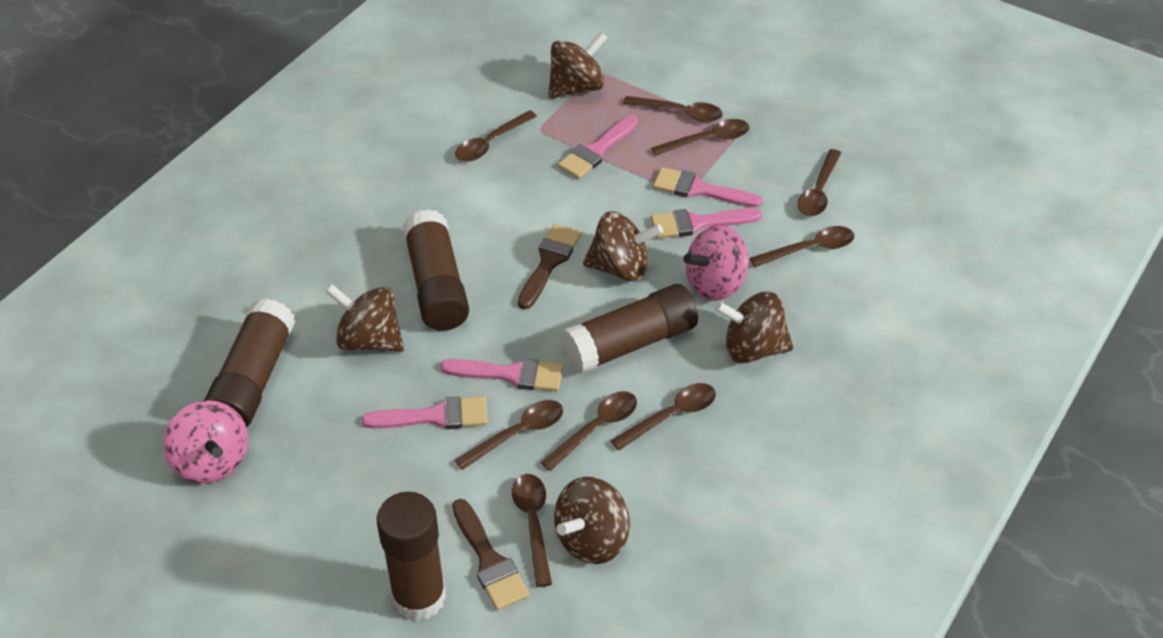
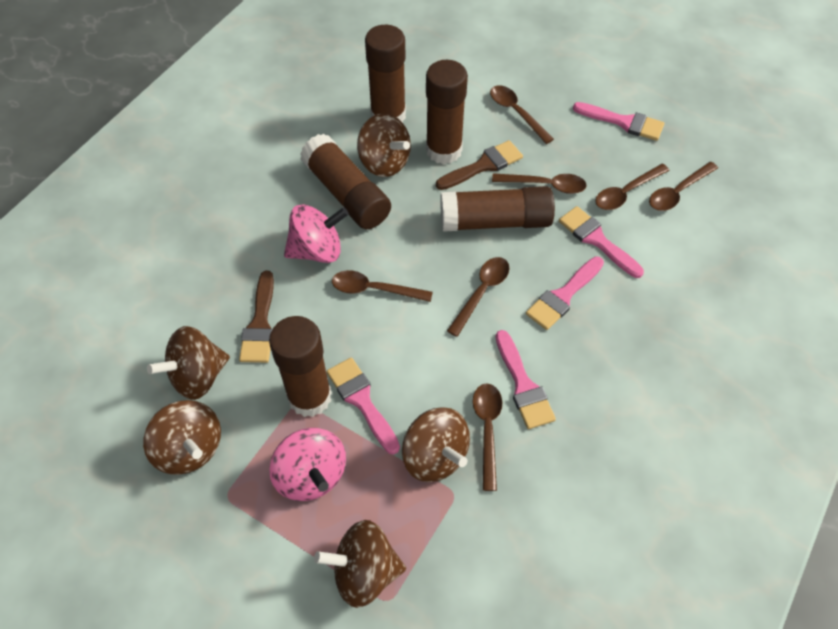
brown glue stick: 4 -> 5
brown spoon: 9 -> 7

